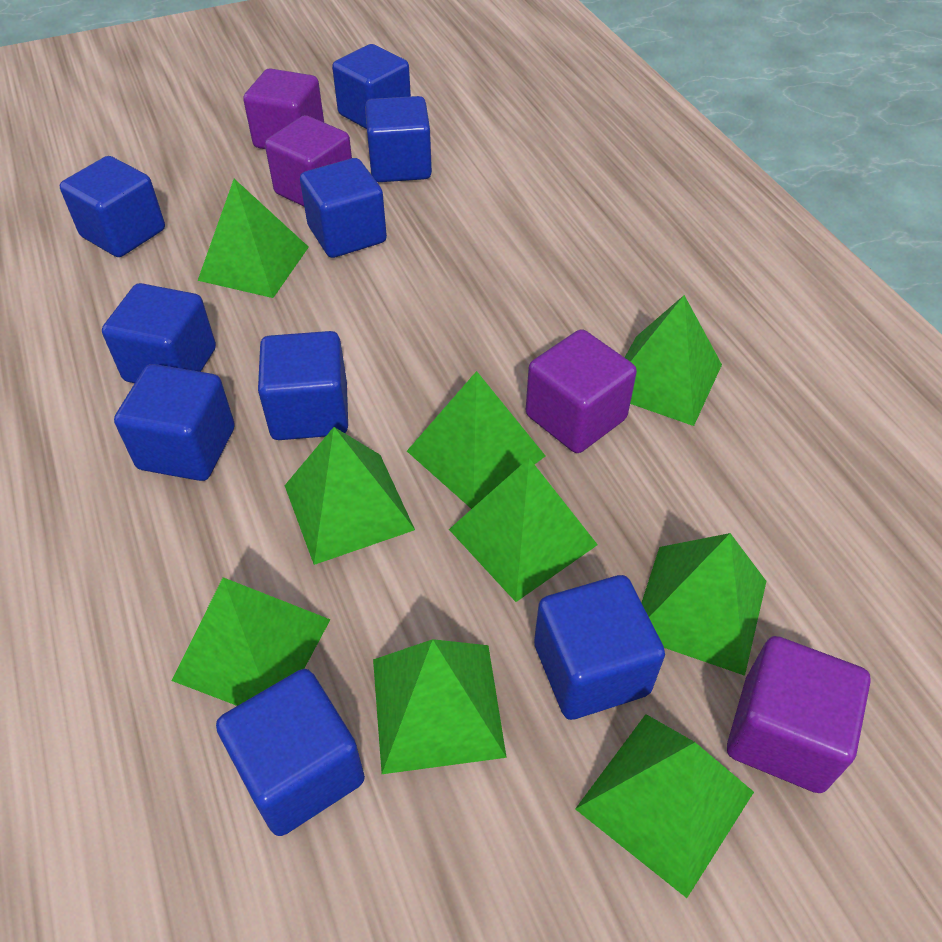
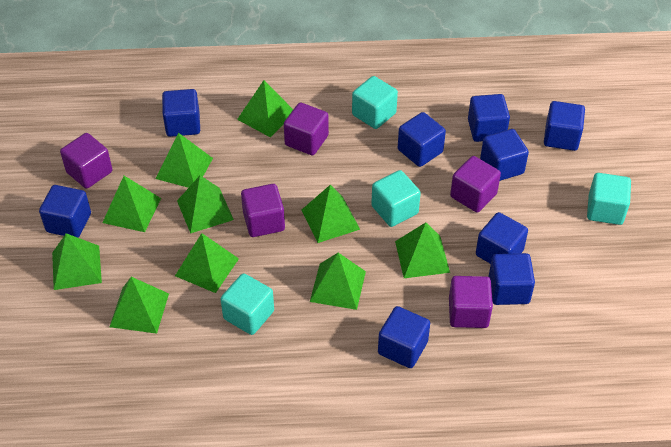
green pyramid: 9 -> 10
purple cube: 4 -> 5
turquoise cube: 0 -> 4

